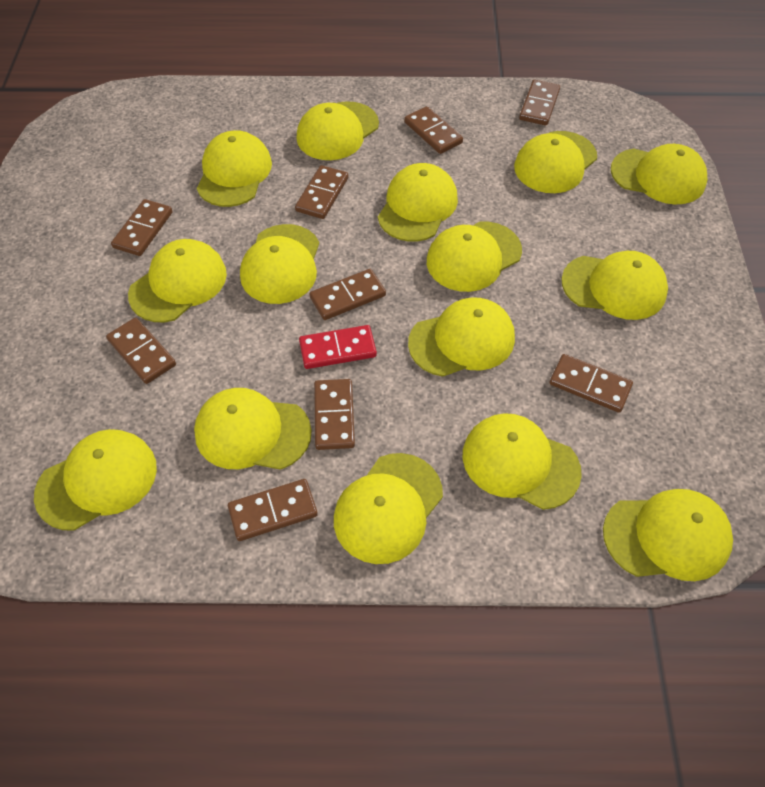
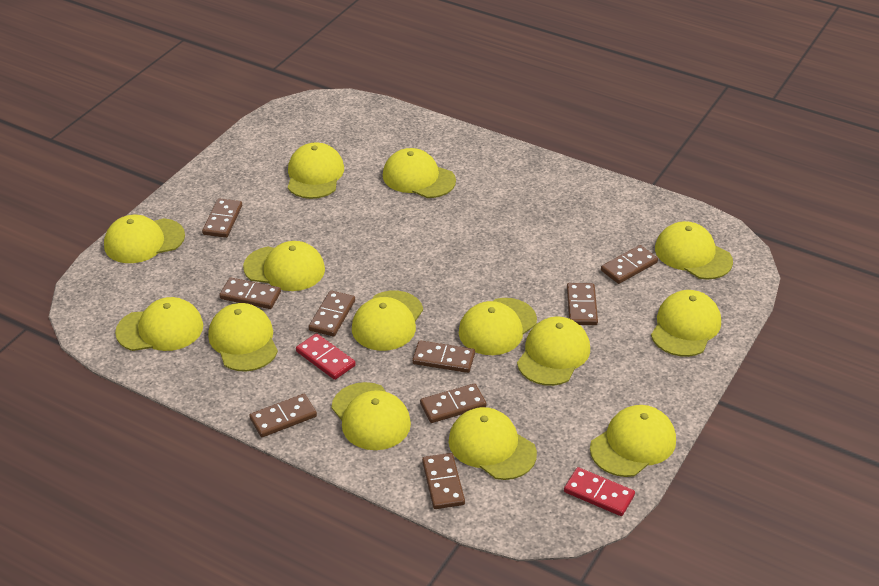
red domino: 1 -> 2
yellow cap: 15 -> 14

